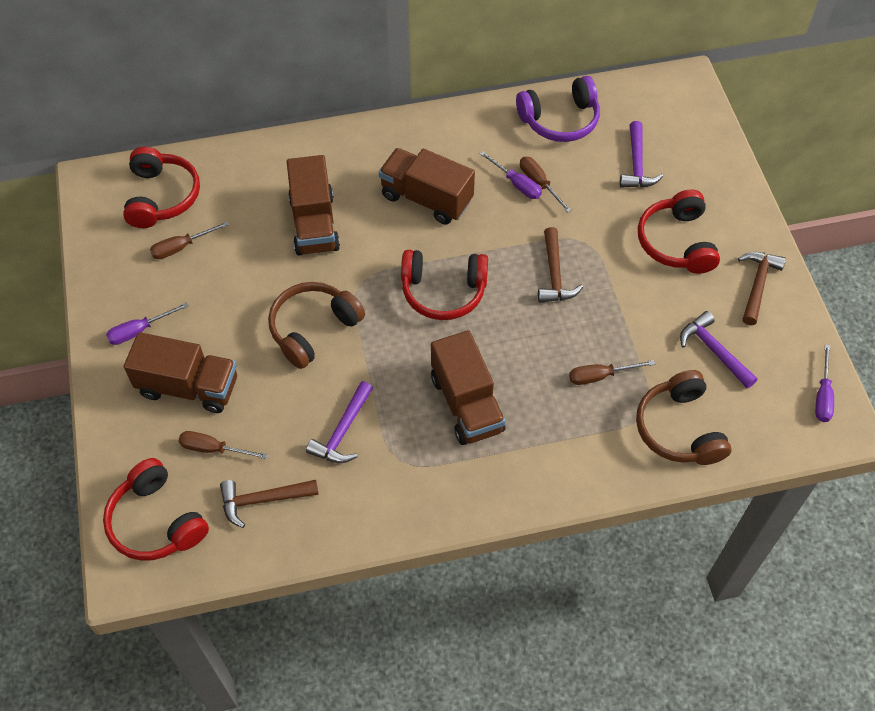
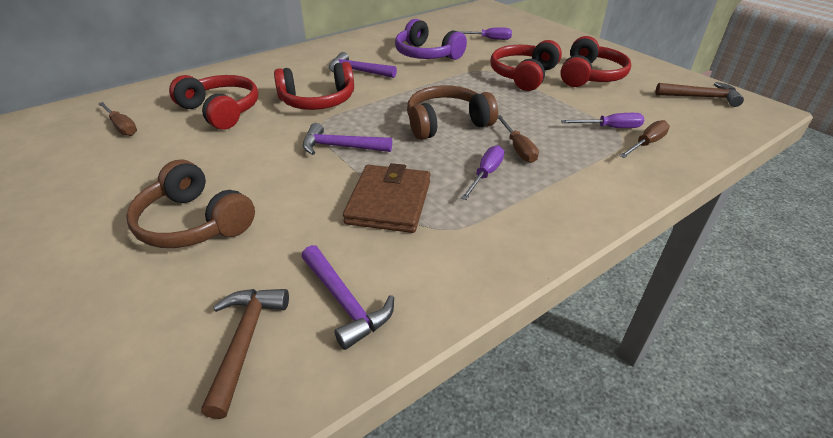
brown hammer: 3 -> 2
brown screwdriver: 4 -> 3
brown truck: 4 -> 0
brown wallet: 0 -> 1

